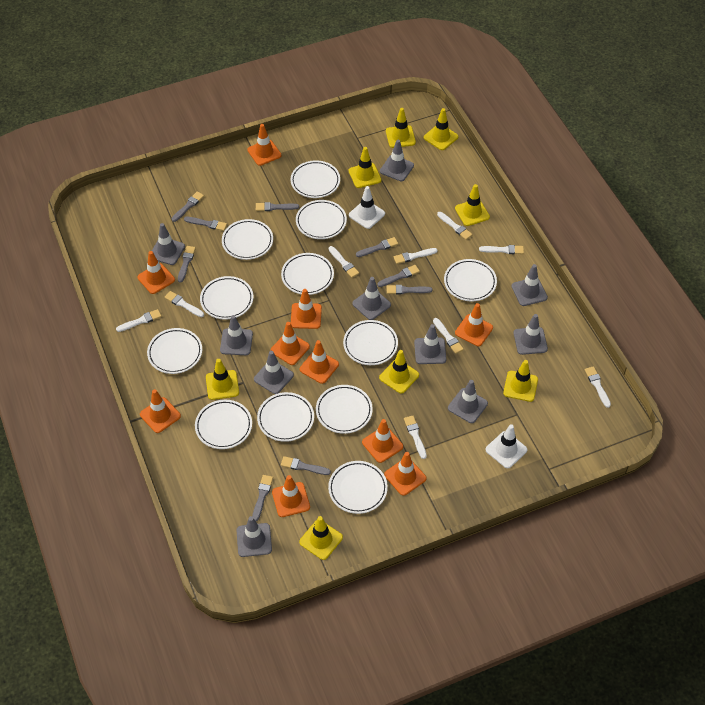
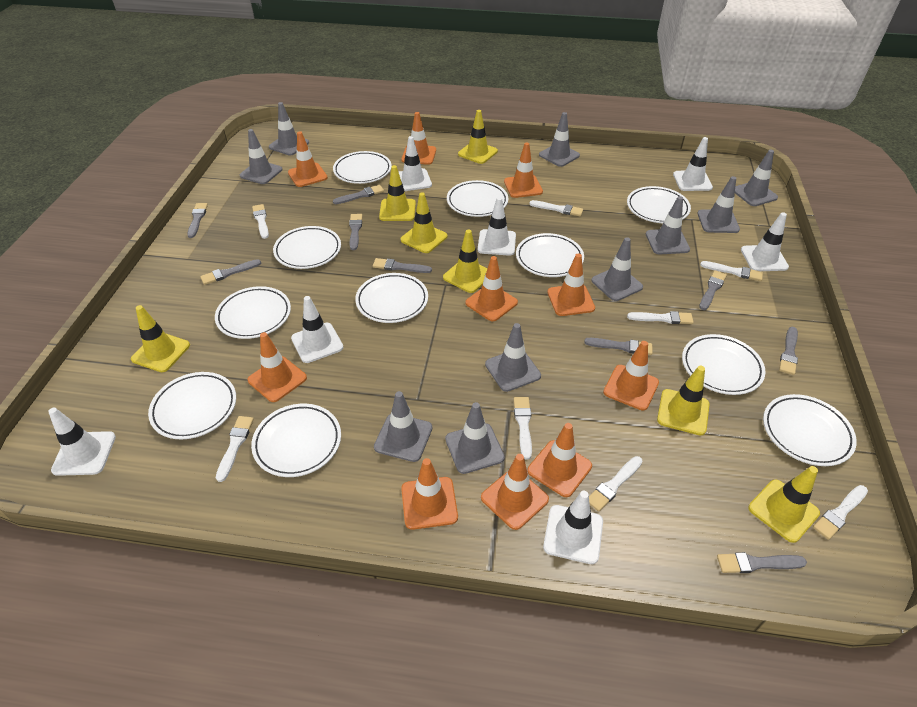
white brush: 9 -> 8
white plate: 12 -> 11
white traffic cone: 2 -> 7
yellow traffic cone: 8 -> 7

